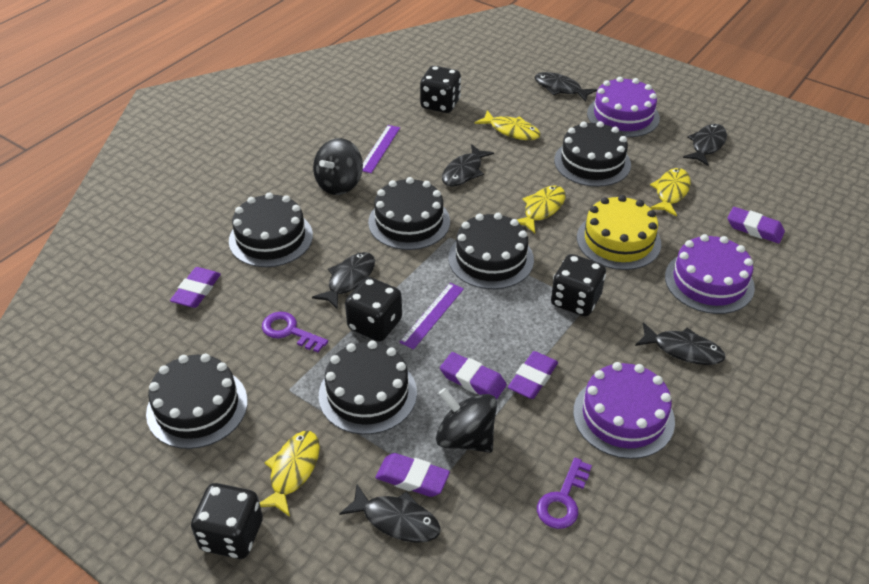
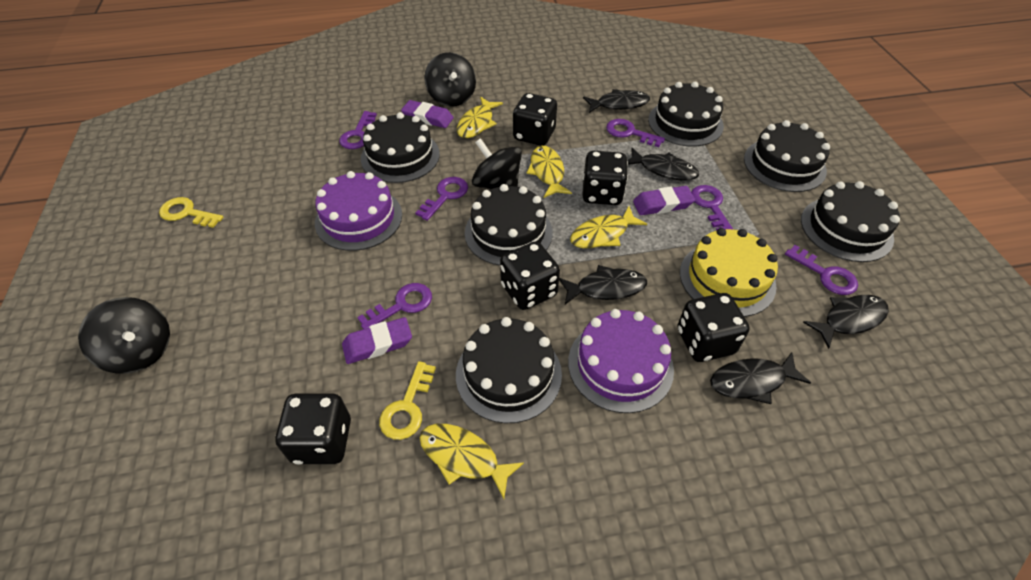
black dice: 4 -> 5
black fish: 6 -> 5
black spinning top: 2 -> 3
purple cake: 3 -> 2
purple eraser: 5 -> 3
purple key: 2 -> 6
purple ruler: 2 -> 0
yellow key: 0 -> 2

